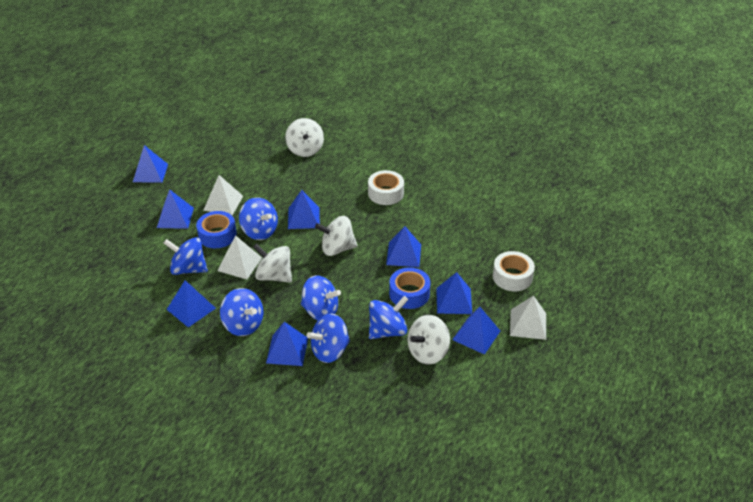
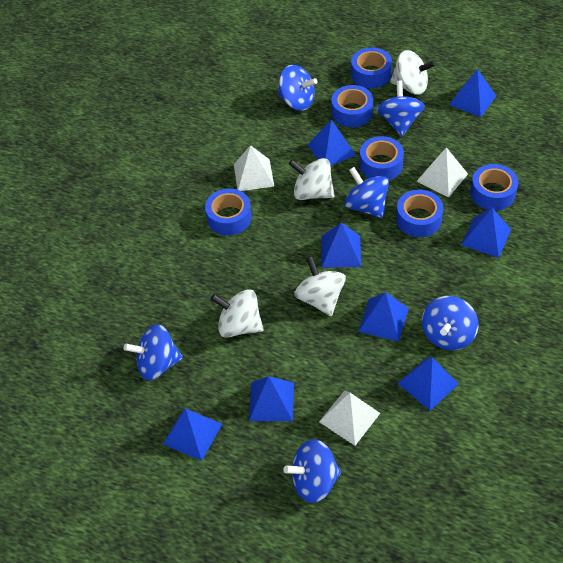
blue tape: 2 -> 6
white tape: 2 -> 0

